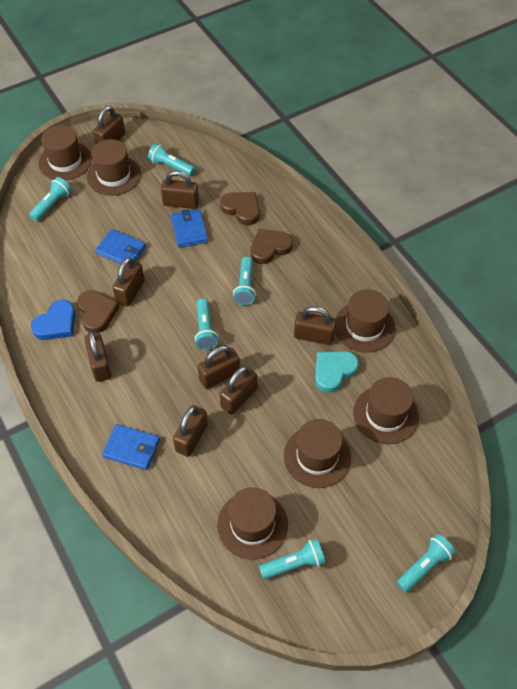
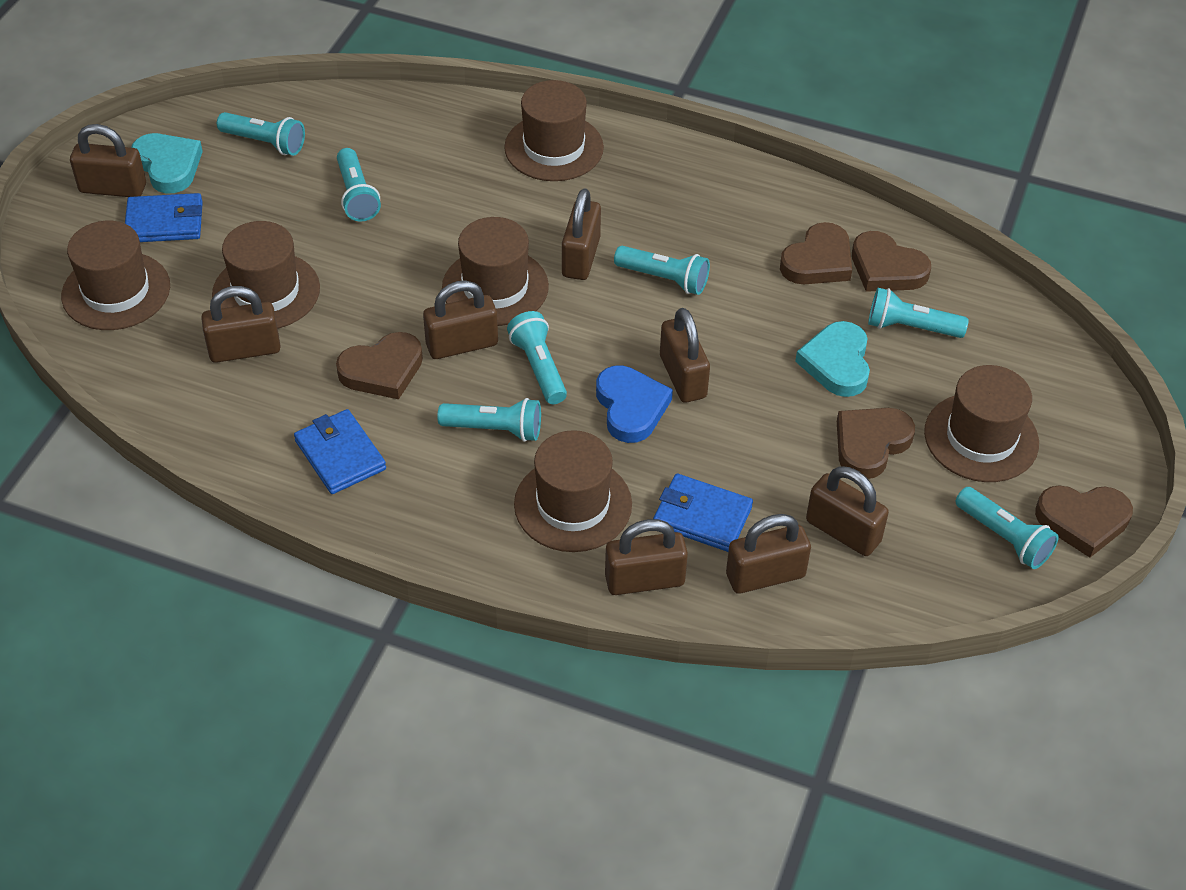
brown heart: 3 -> 5
turquoise flashlight: 6 -> 7
turquoise heart: 1 -> 2

